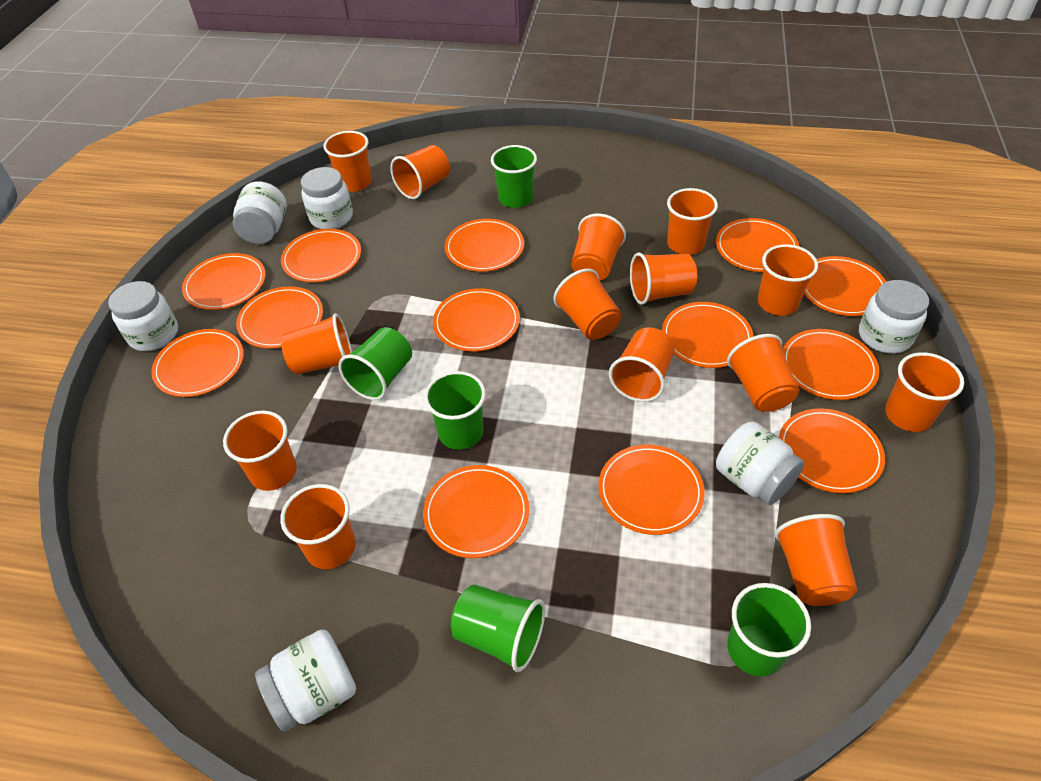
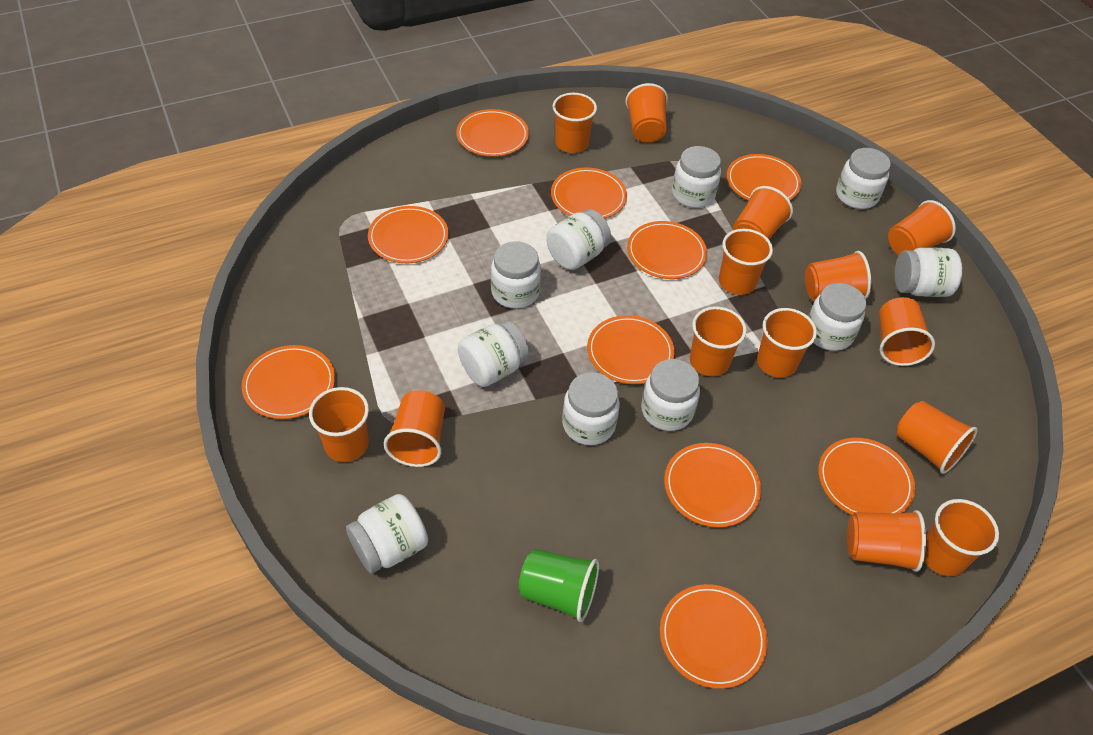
green cup: 5 -> 1
orange plate: 13 -> 10
white jar: 6 -> 10

